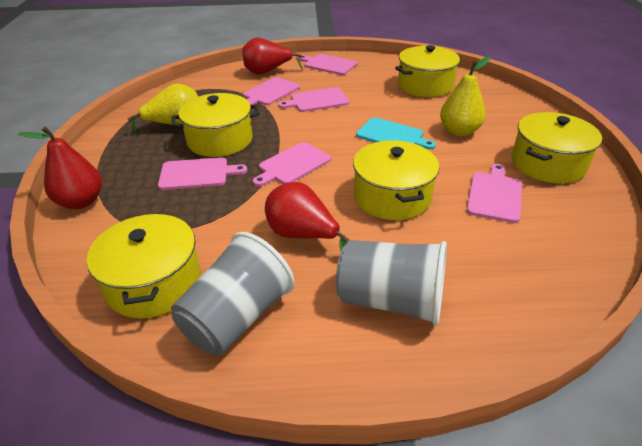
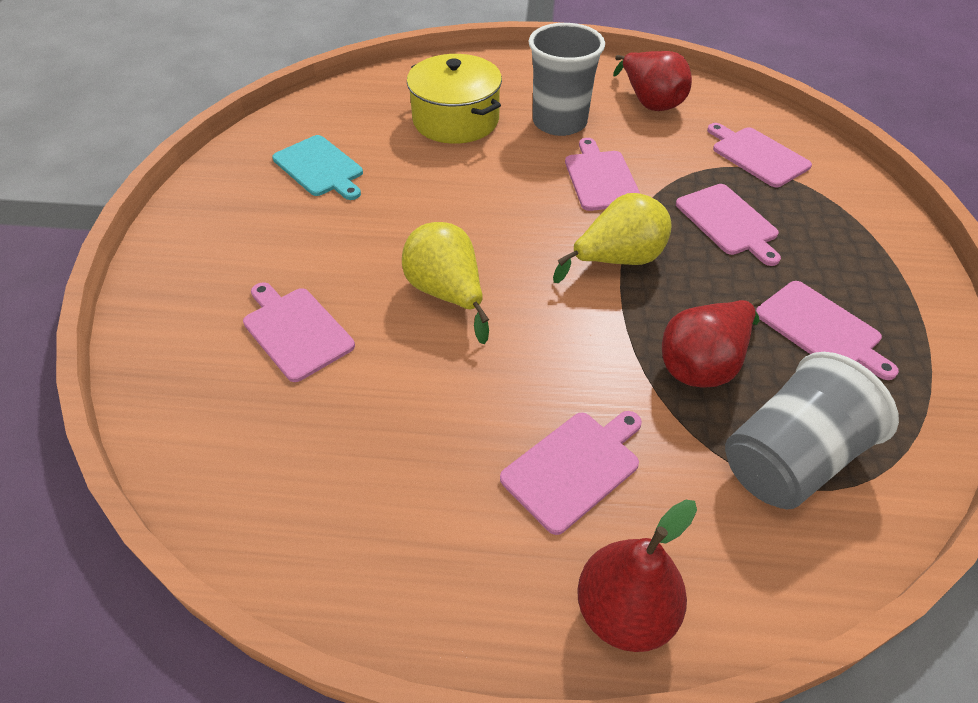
yellow pot: 5 -> 1

